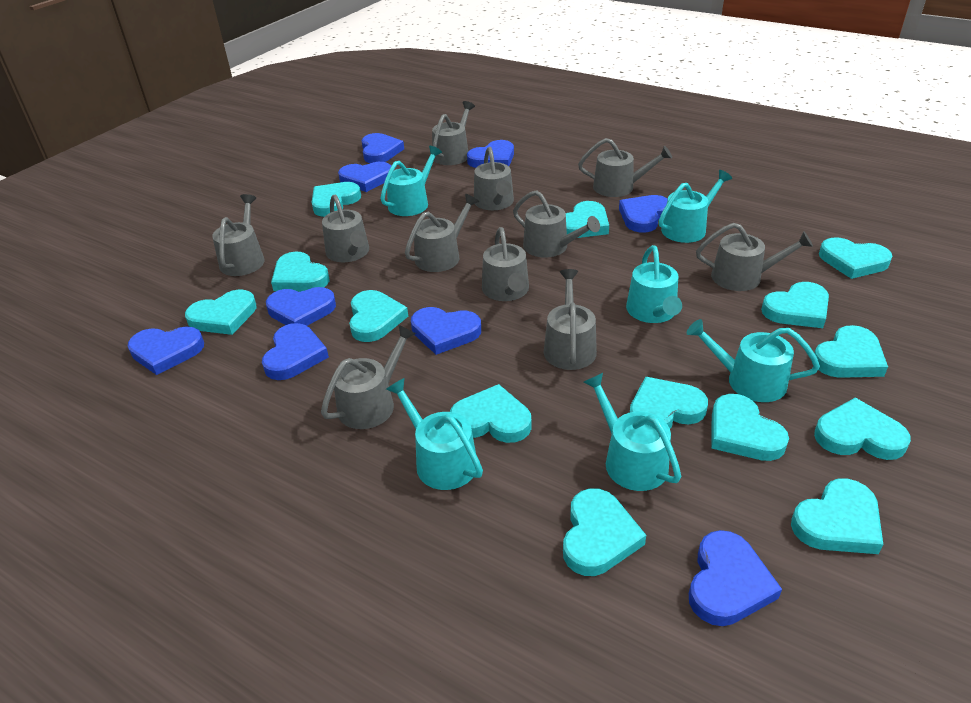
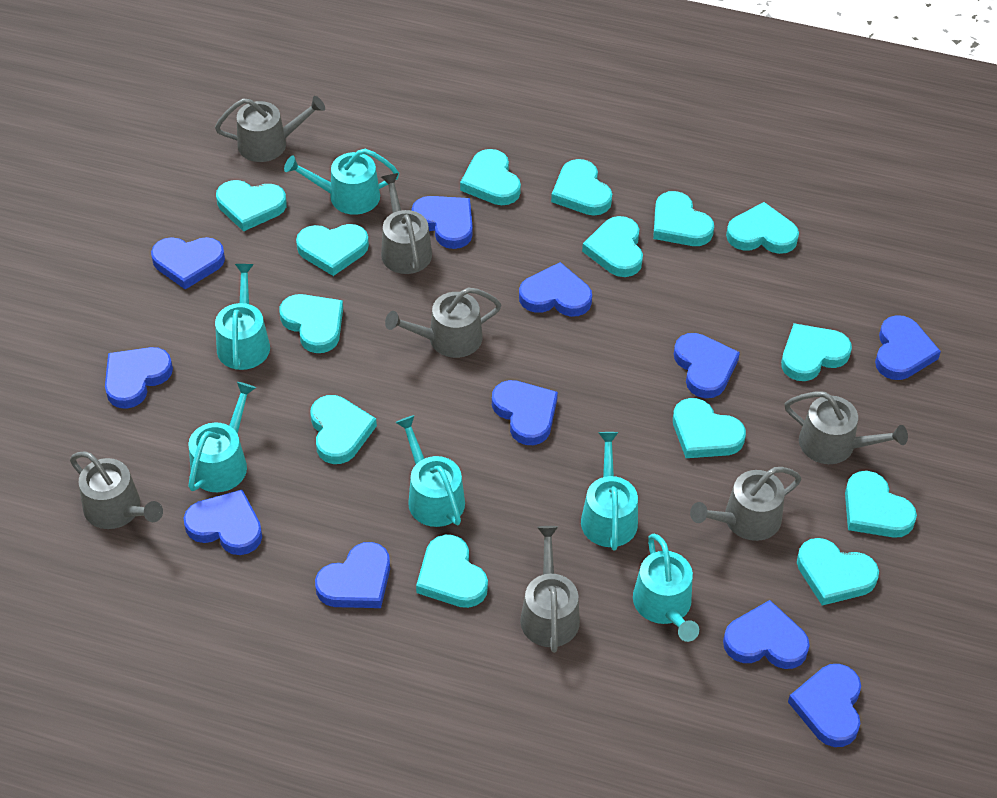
blue heart: 9 -> 11
grey watering can: 11 -> 7

